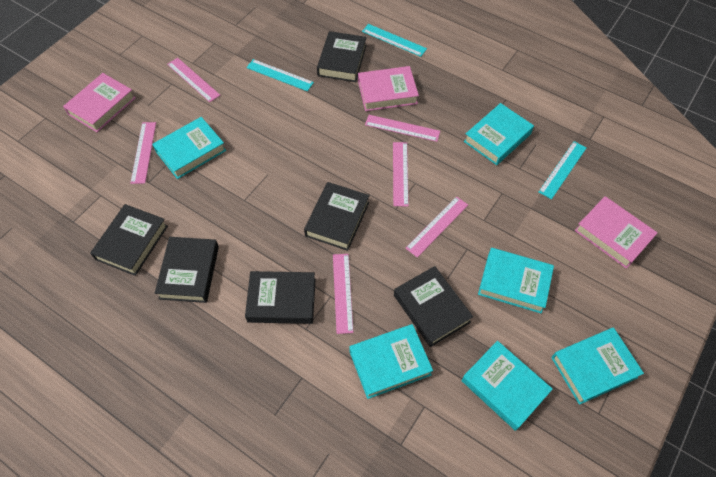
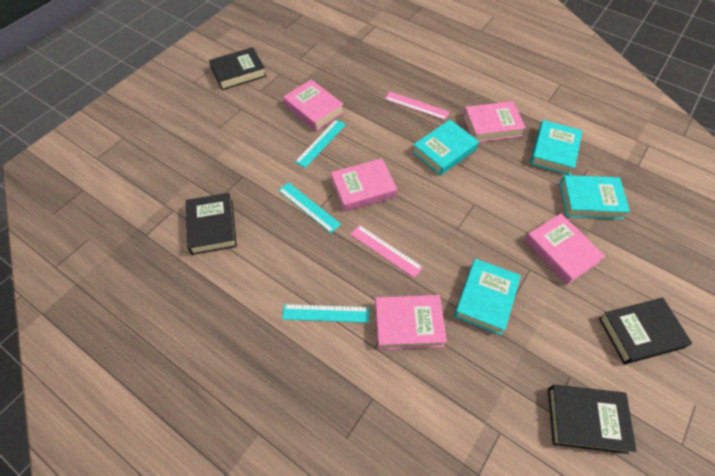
black book: 6 -> 4
pink book: 3 -> 5
pink ruler: 6 -> 2
turquoise book: 6 -> 4

